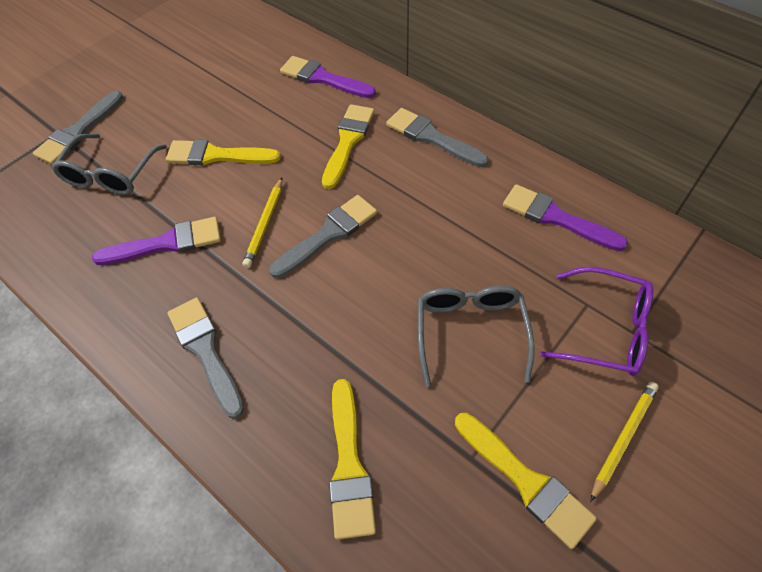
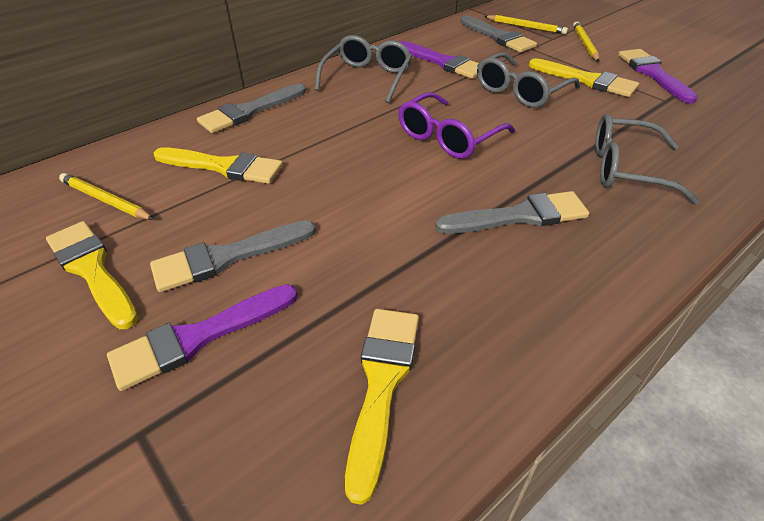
grey glasses: 2 -> 3
yellow pencil: 2 -> 3

